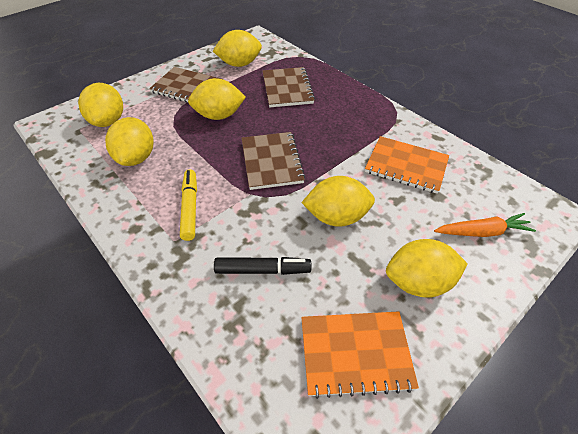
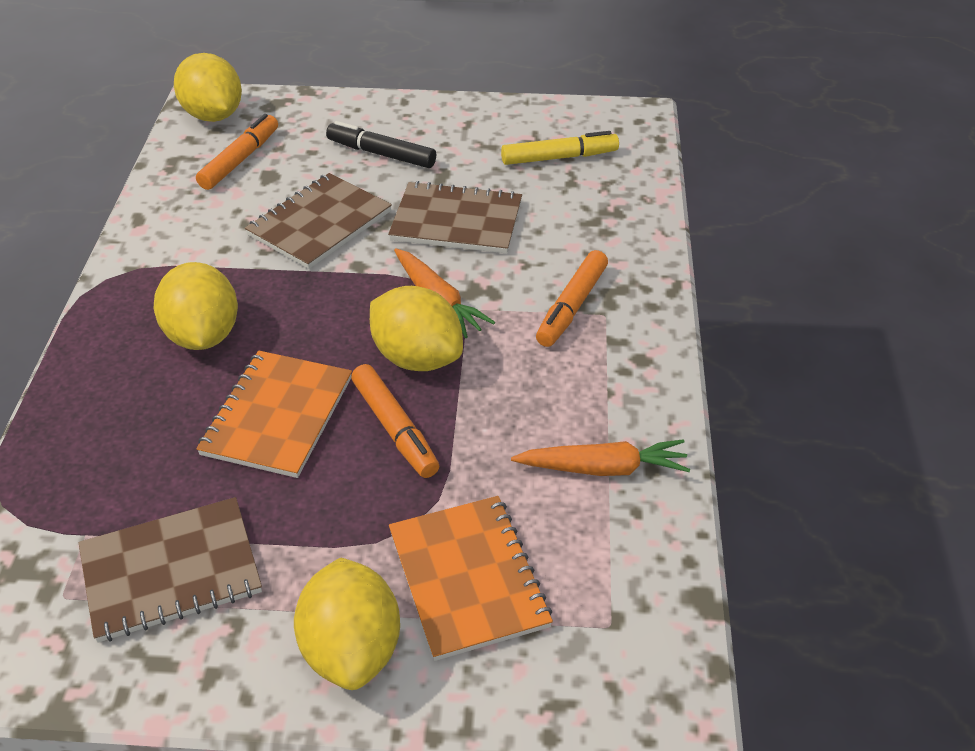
orange carrot: 1 -> 2
orange marker: 0 -> 3
yellow lemon: 6 -> 4

